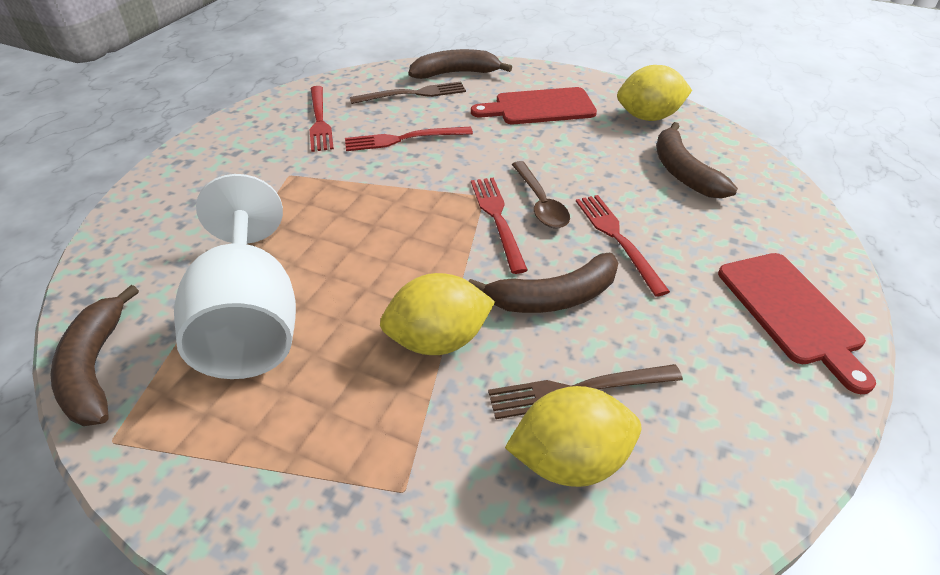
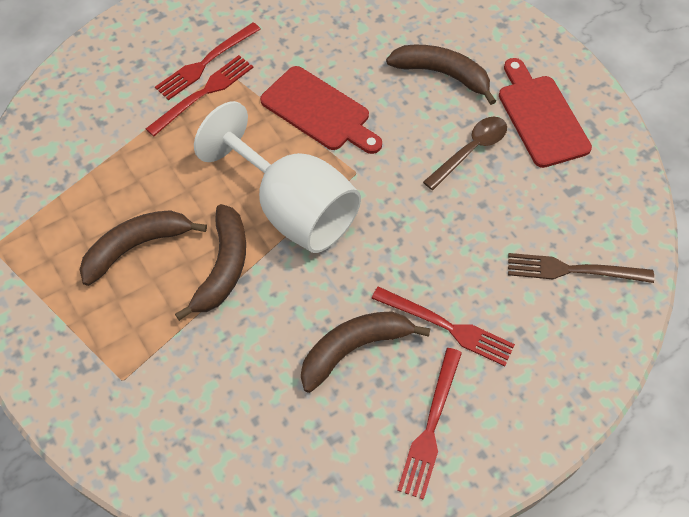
brown fork: 2 -> 1
yellow lemon: 3 -> 0

